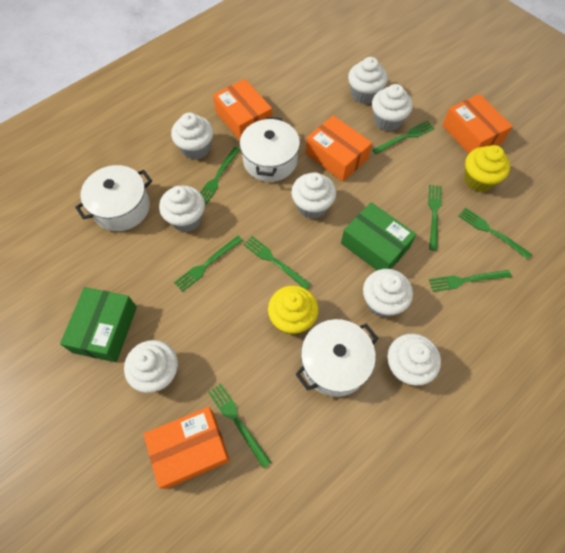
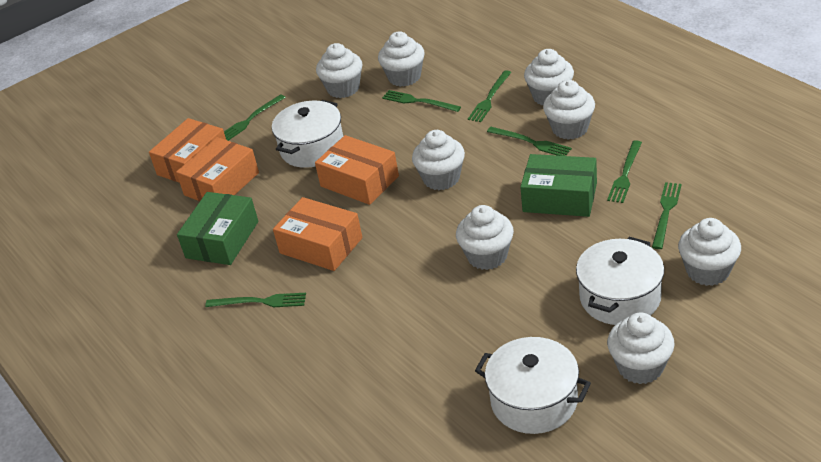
green fork: 8 -> 7
yellow cupcake: 2 -> 0

